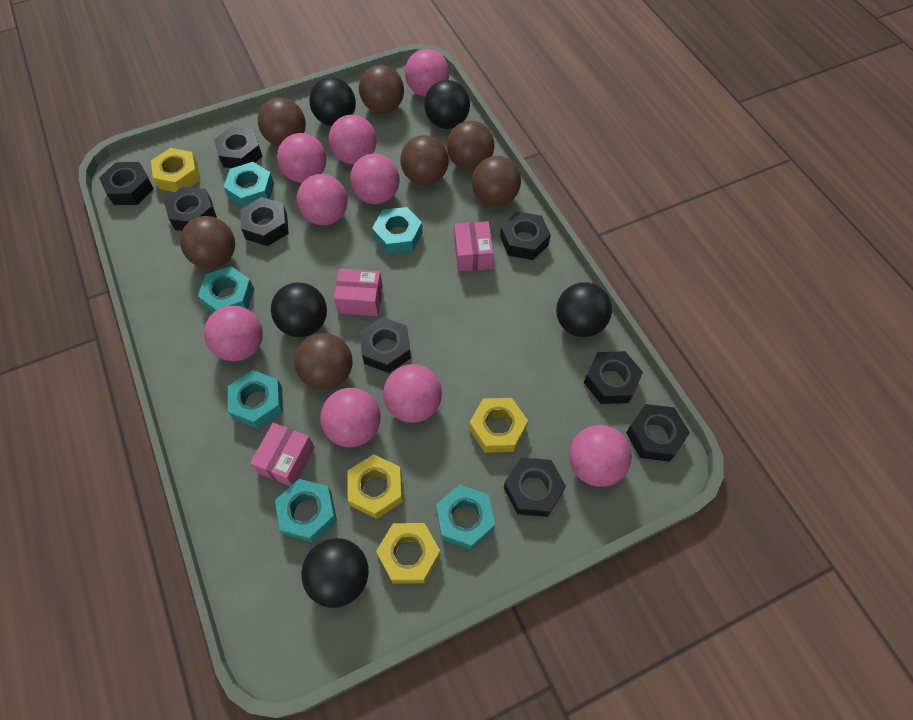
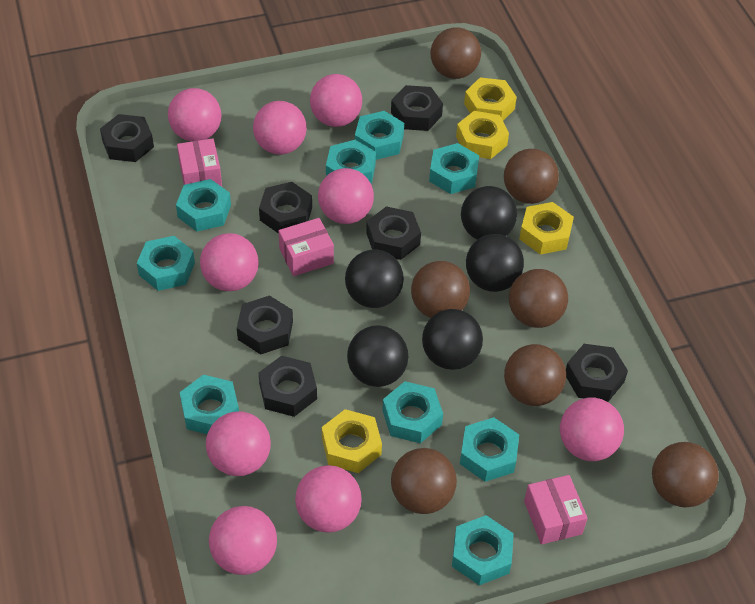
black nut: 9 -> 7
turquoise nut: 6 -> 9

